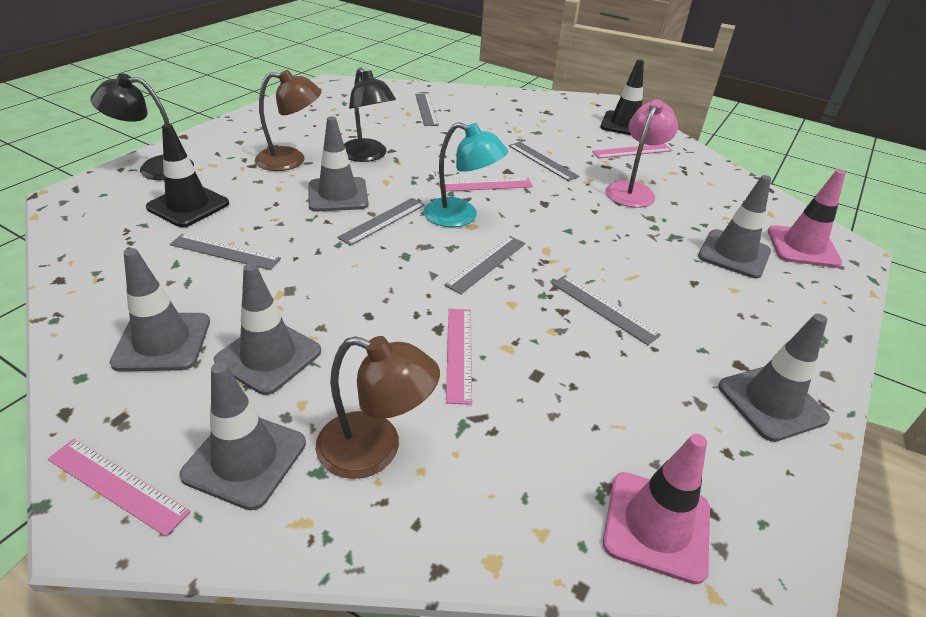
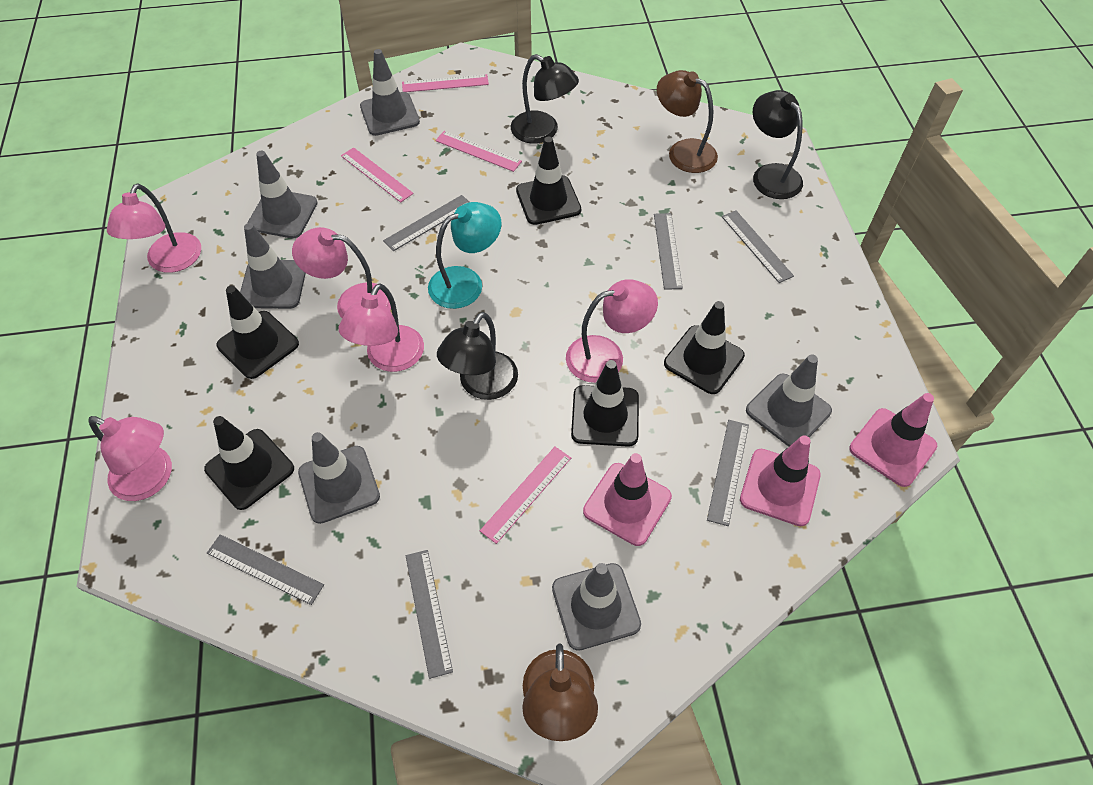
black lamp: 2 -> 3
black traffic cone: 2 -> 5
pink lamp: 1 -> 5
pink traffic cone: 2 -> 3

